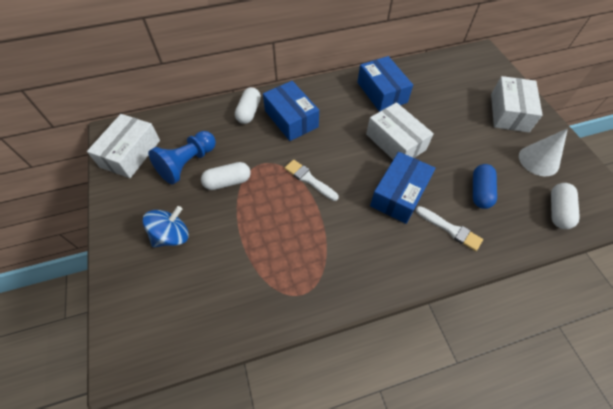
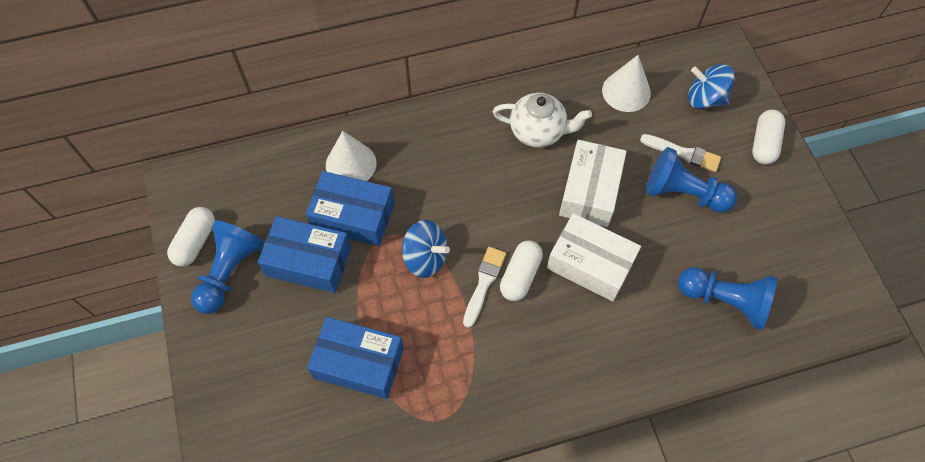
blue capsule: 1 -> 0
blue pawn: 1 -> 3
blue spinning top: 1 -> 2
white box: 3 -> 2
white cone: 1 -> 2
white teapot: 0 -> 1

